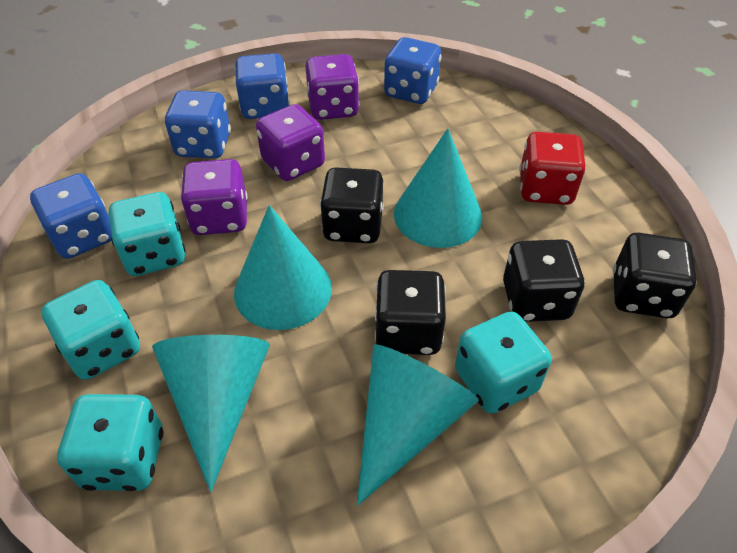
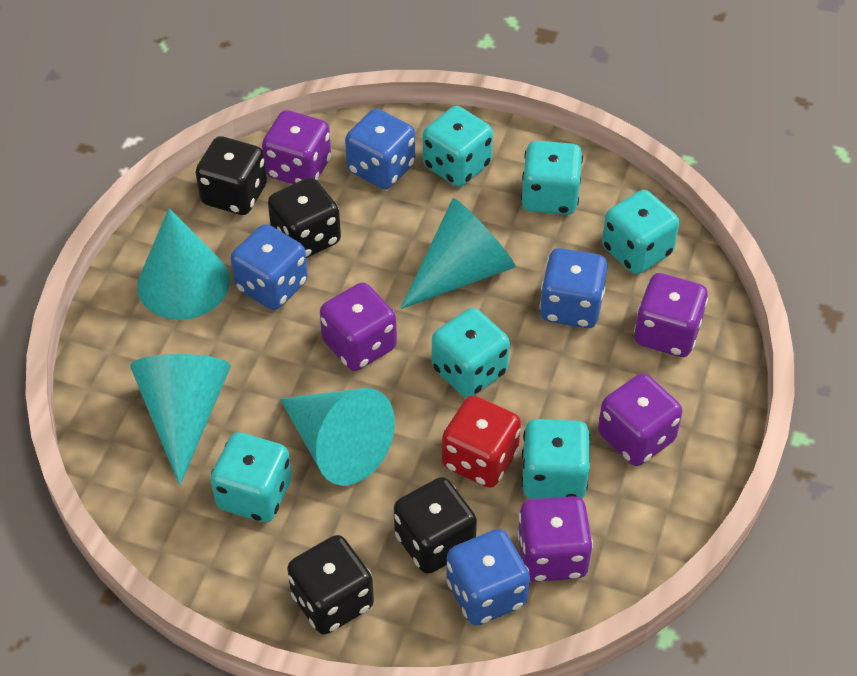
purple dice: 3 -> 5
turquoise dice: 4 -> 6

